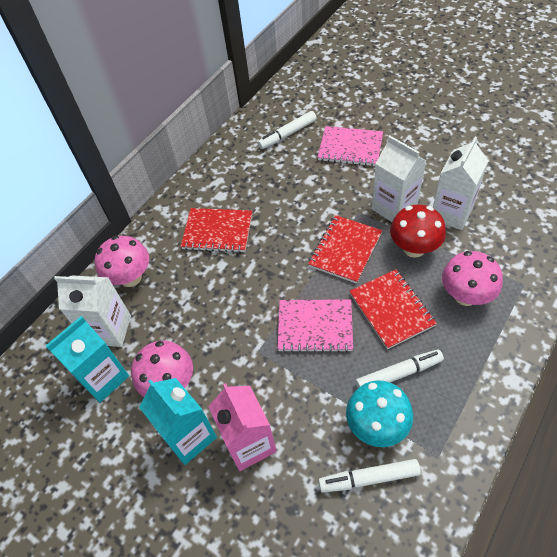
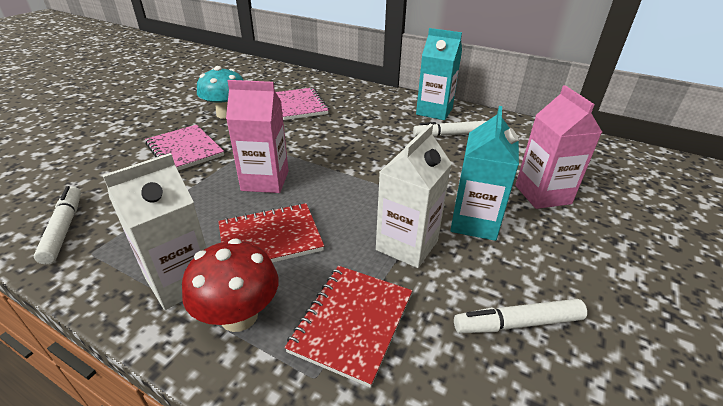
pink carton: 1 -> 2
pink mushroom: 3 -> 0
red notebook: 3 -> 2
white carton: 3 -> 2

